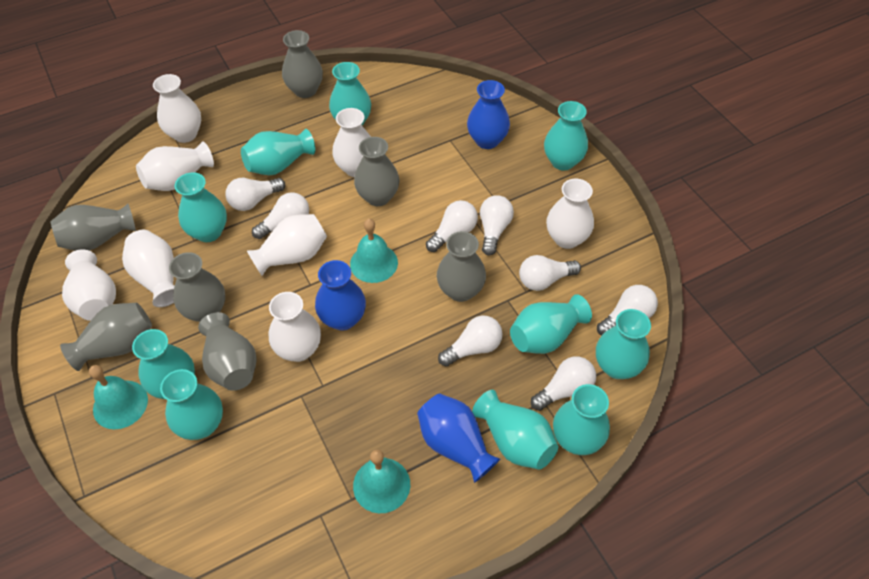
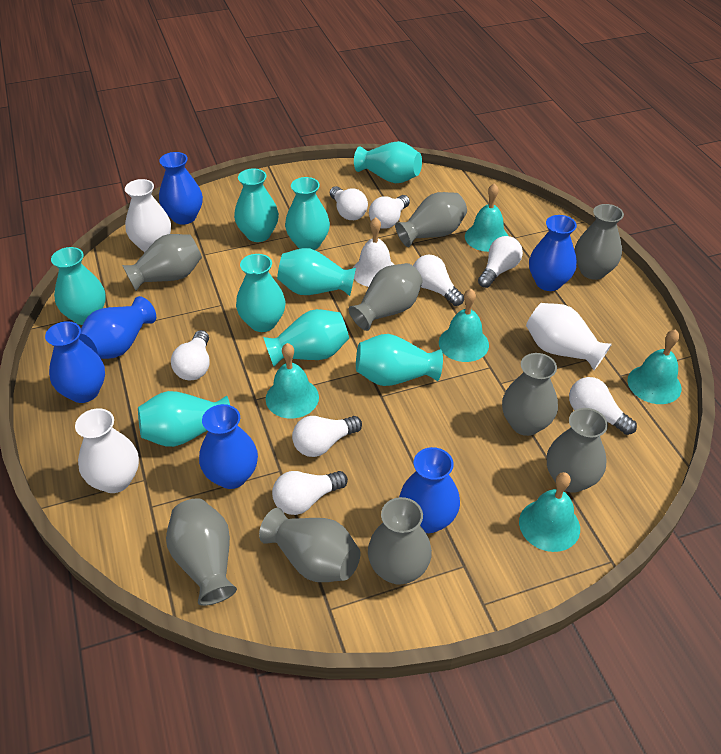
blue vase: 3 -> 6
grey vase: 7 -> 9
turquoise bell: 3 -> 5
turquoise vase: 10 -> 9
white bell: 0 -> 1
white vase: 8 -> 3

